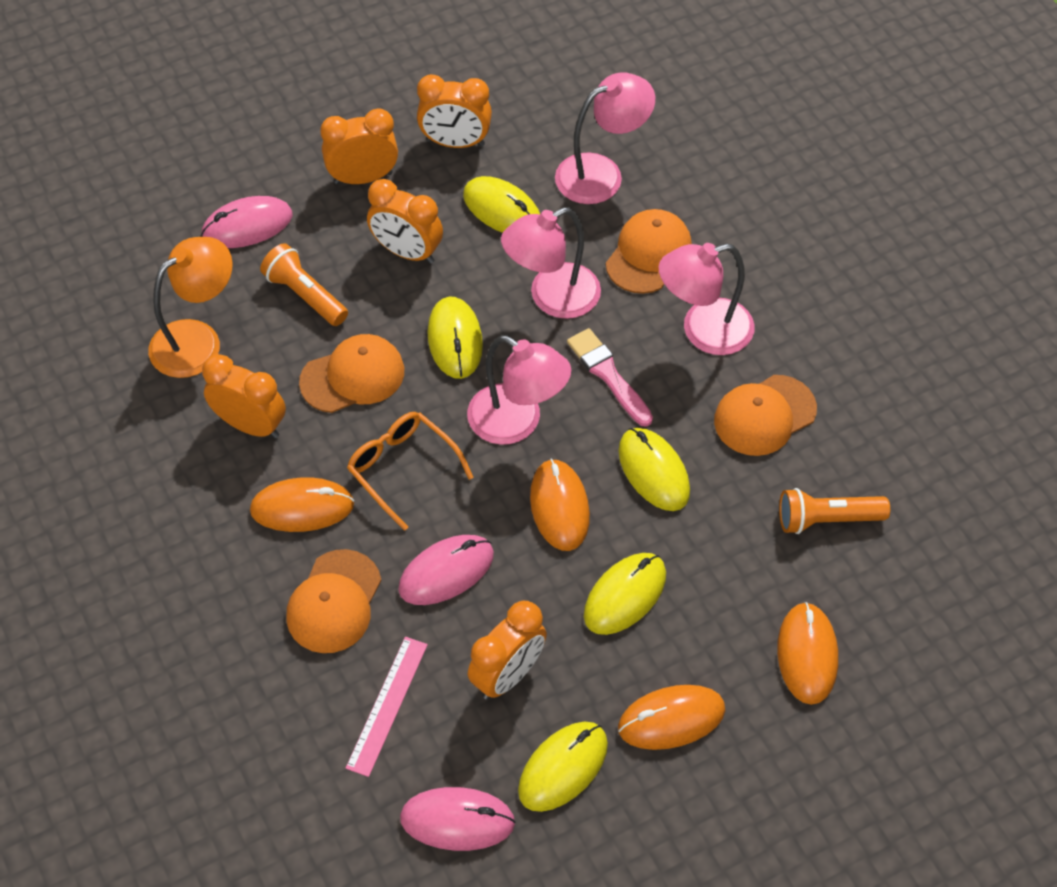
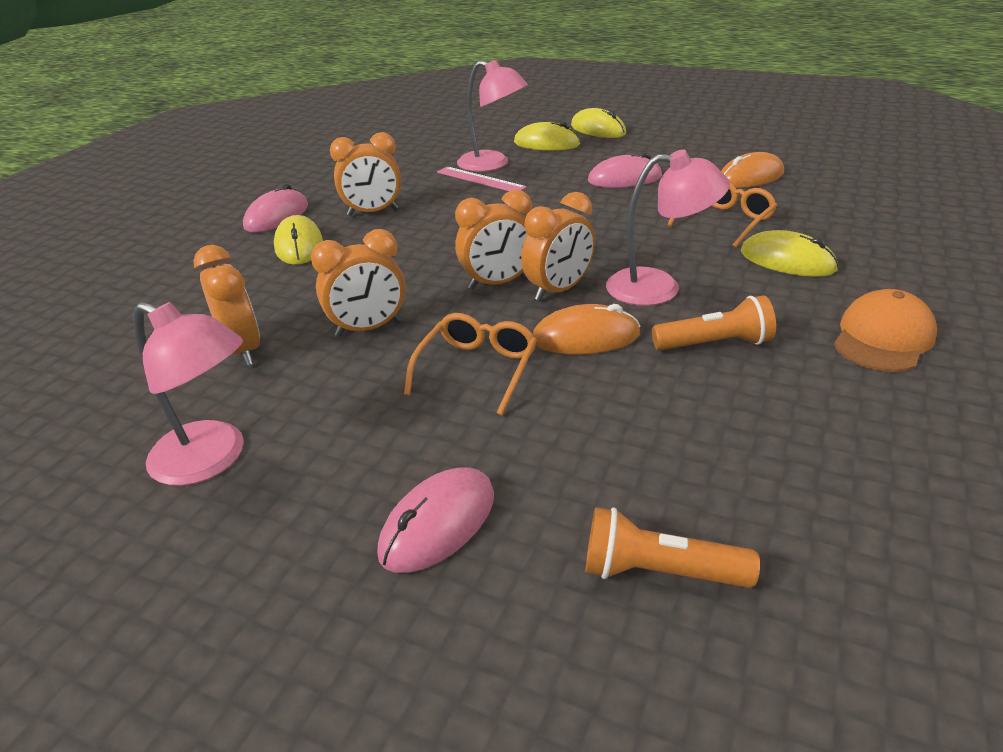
orange cap: 4 -> 1
orange glasses: 1 -> 2
orange lamp: 1 -> 0
orange mouse: 4 -> 2
pink brush: 1 -> 0
pink lamp: 4 -> 3
yellow mouse: 5 -> 4

